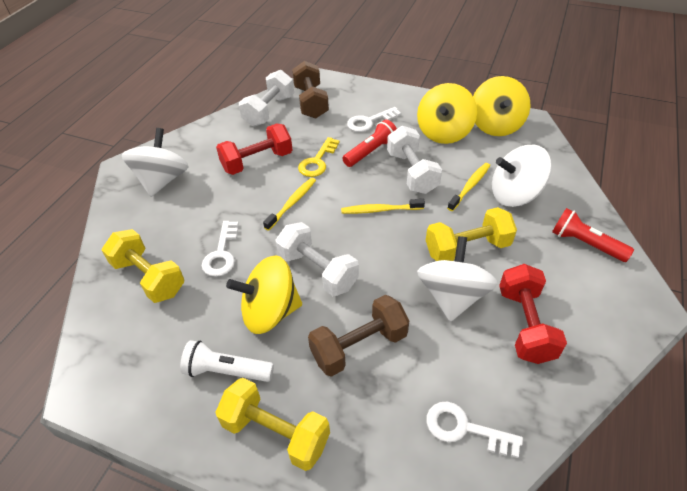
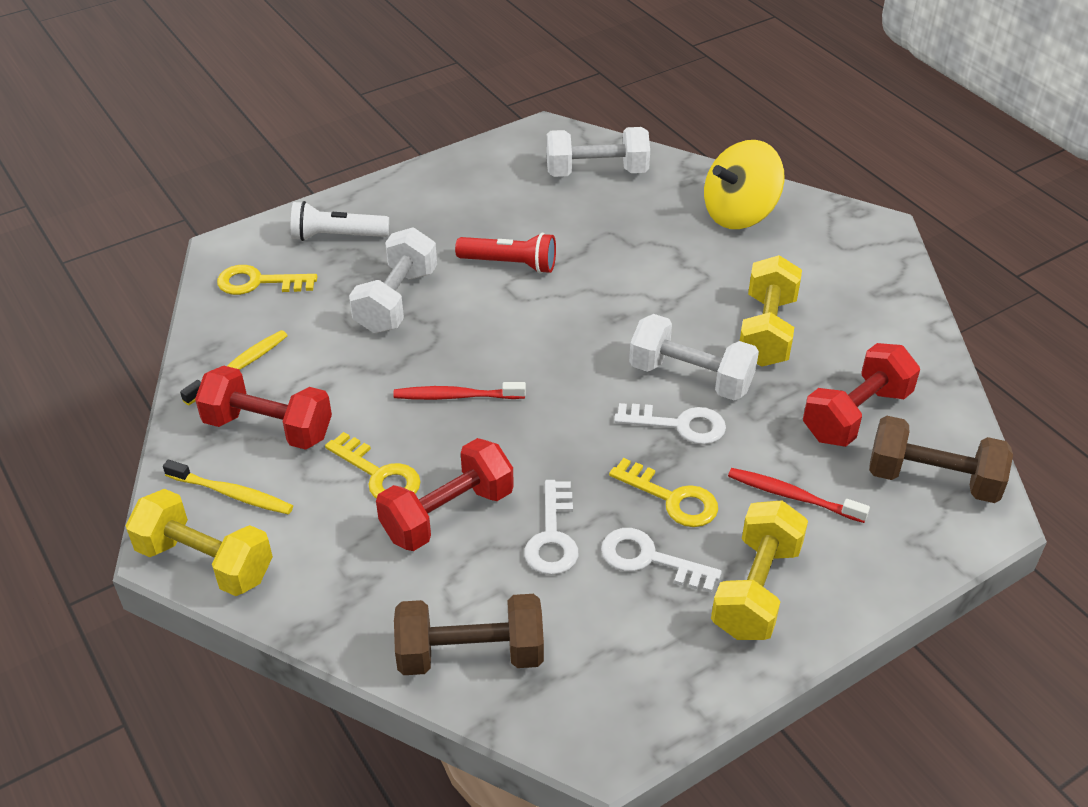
red dumbbell: 2 -> 3
red flashlight: 2 -> 1
red toothbrush: 0 -> 2
white spinning top: 3 -> 0
yellow key: 1 -> 3
yellow spinning top: 3 -> 1
yellow toothbrush: 3 -> 2

